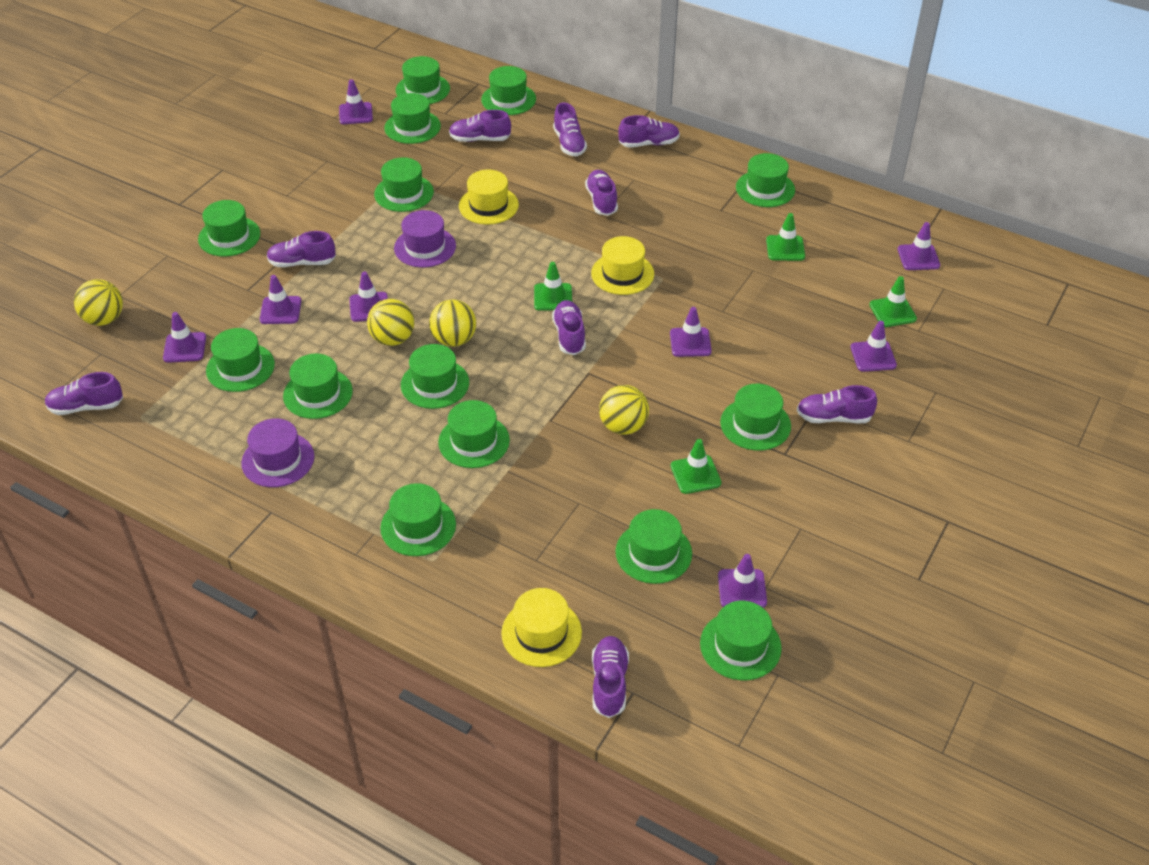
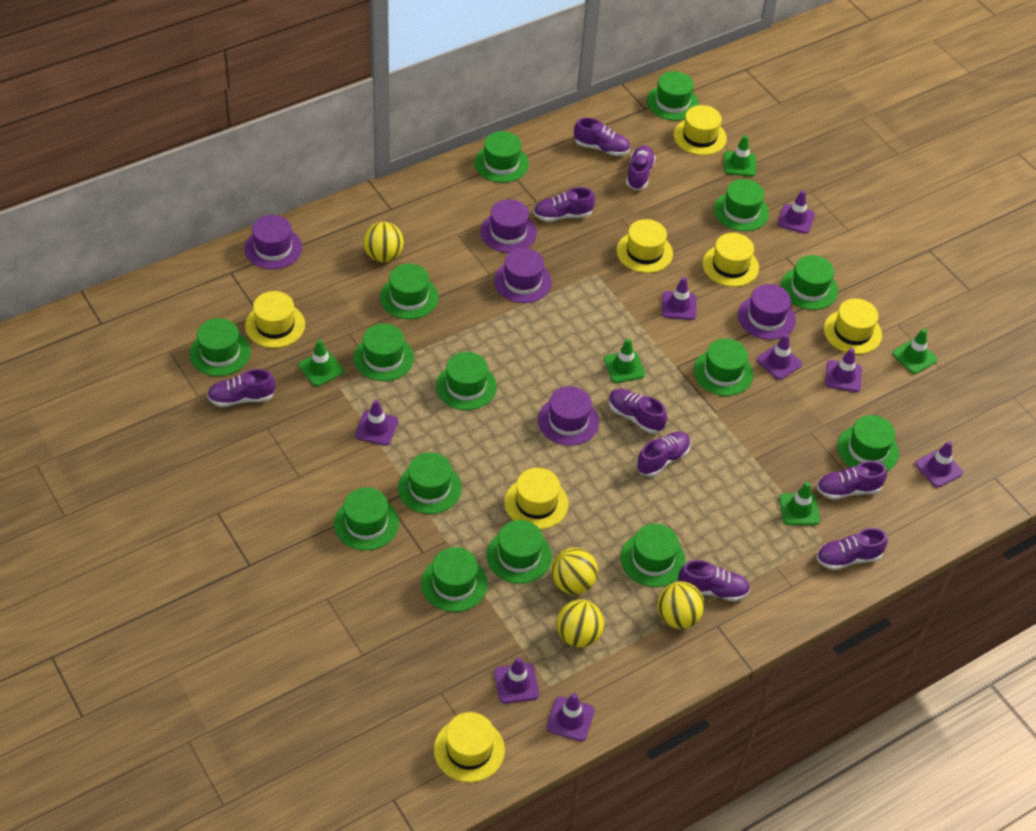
green hat: 14 -> 15
green traffic cone: 4 -> 5
purple hat: 2 -> 5
yellow hat: 3 -> 7

